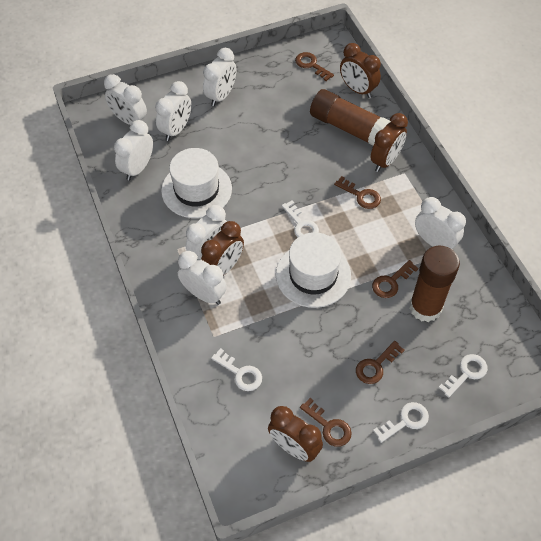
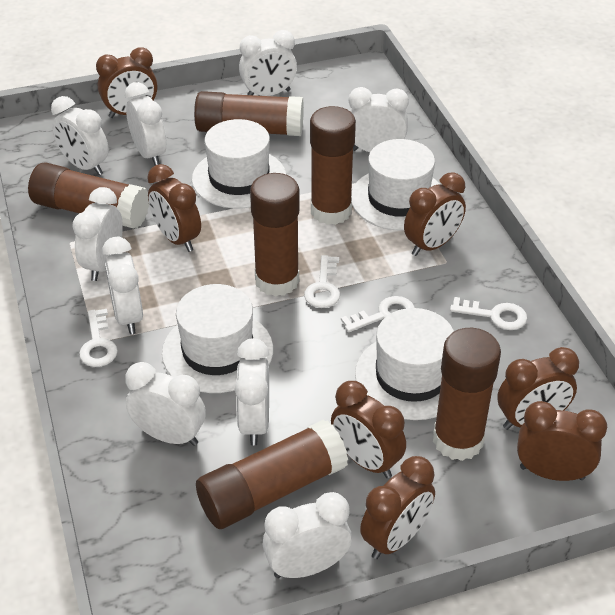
brown clock: 4 -> 7
brown glue stick: 2 -> 6
brown key: 5 -> 0
white clock: 7 -> 9
white hat: 2 -> 4

